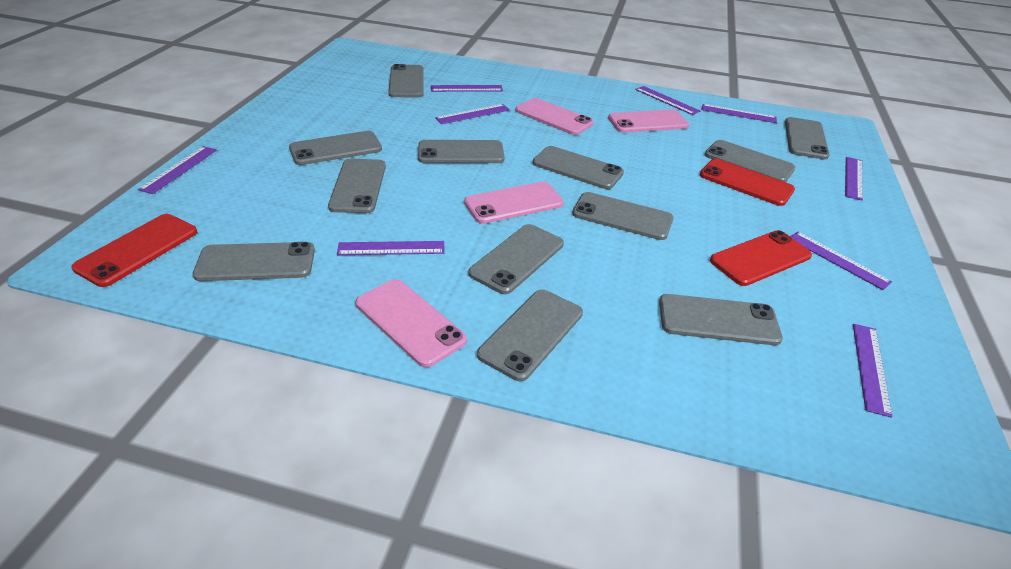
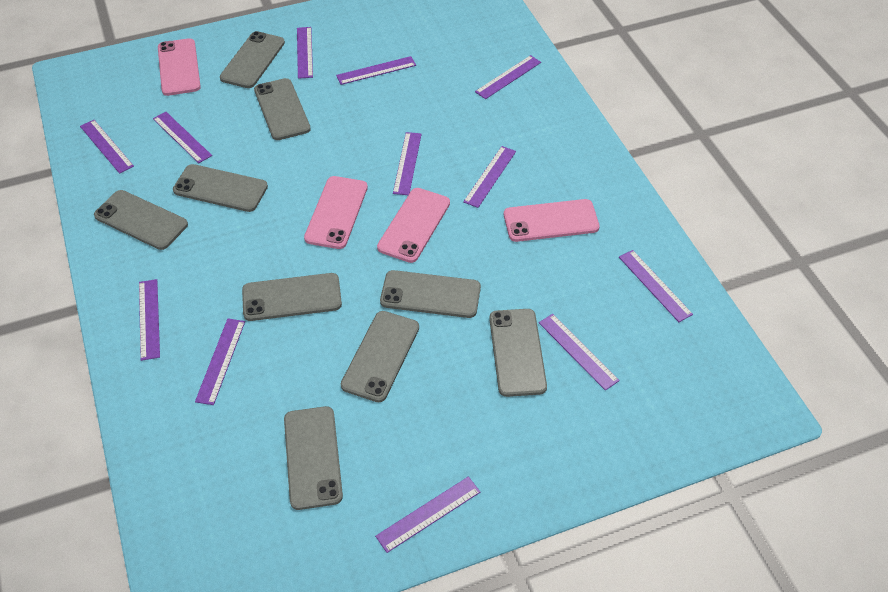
grey phone: 12 -> 9
purple ruler: 9 -> 12
red phone: 3 -> 0

